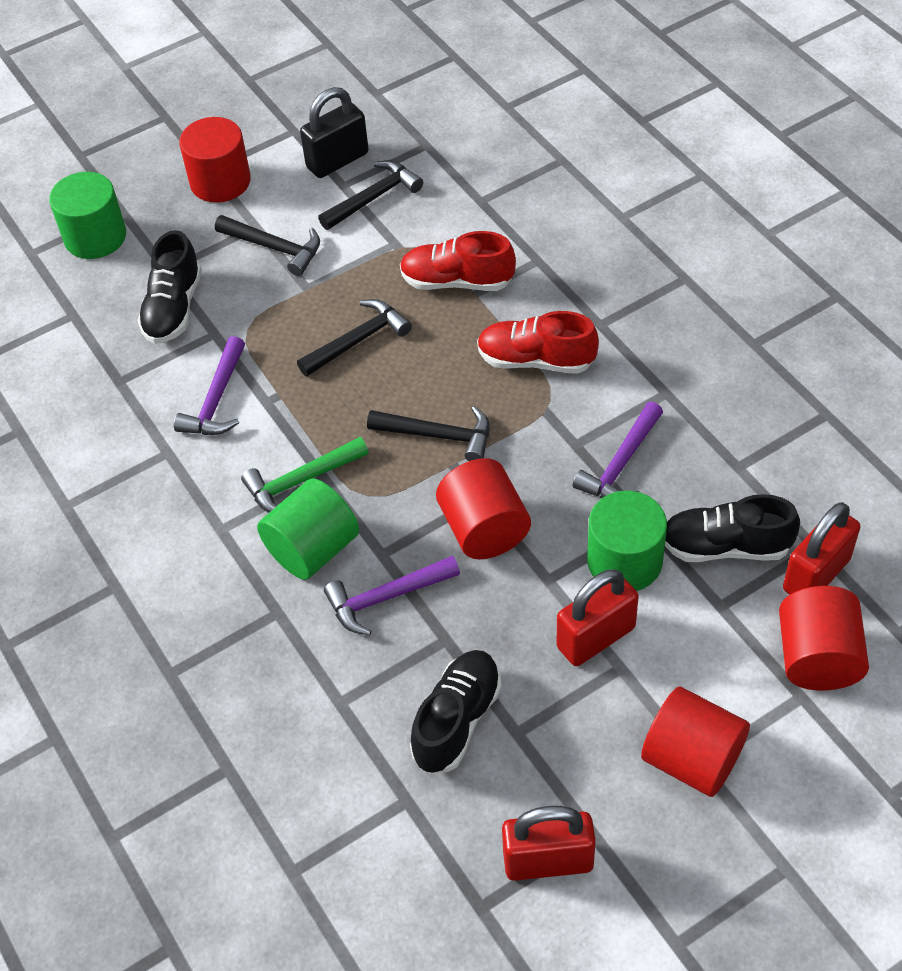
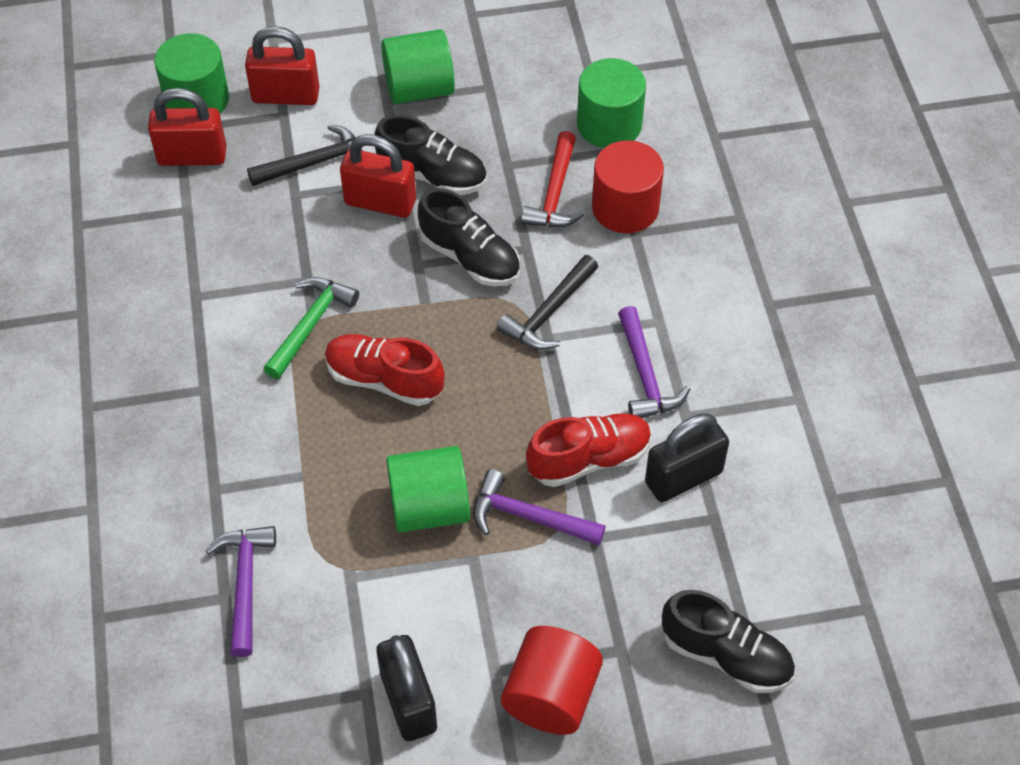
black hammer: 4 -> 2
black padlock: 1 -> 2
green cylinder: 3 -> 4
red cylinder: 4 -> 2
red hammer: 0 -> 1

